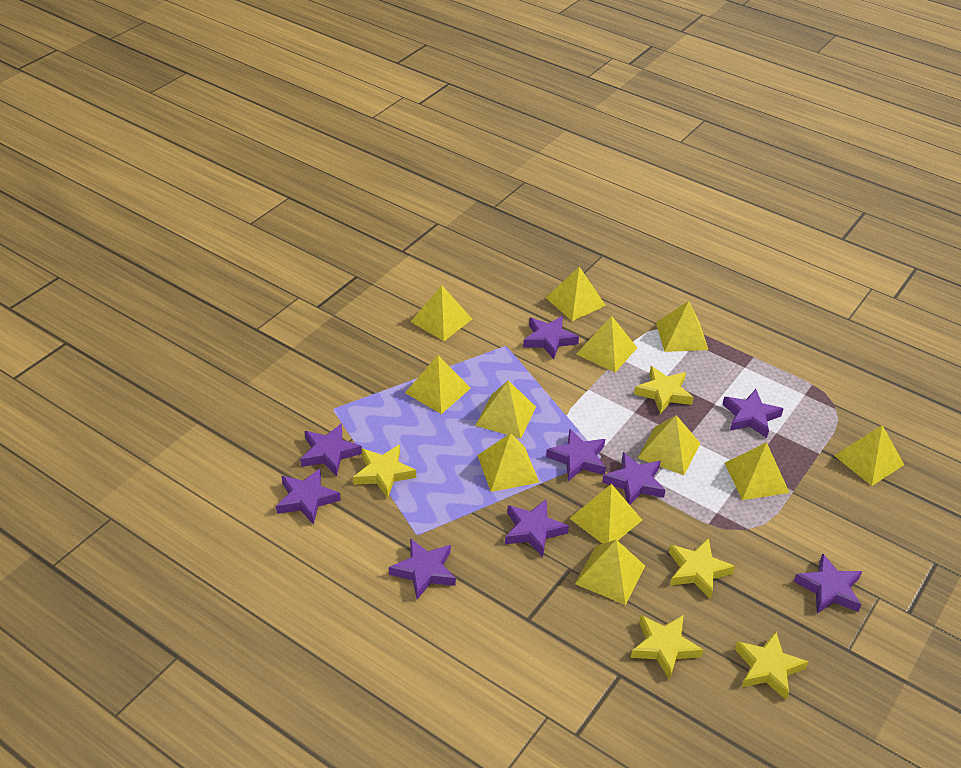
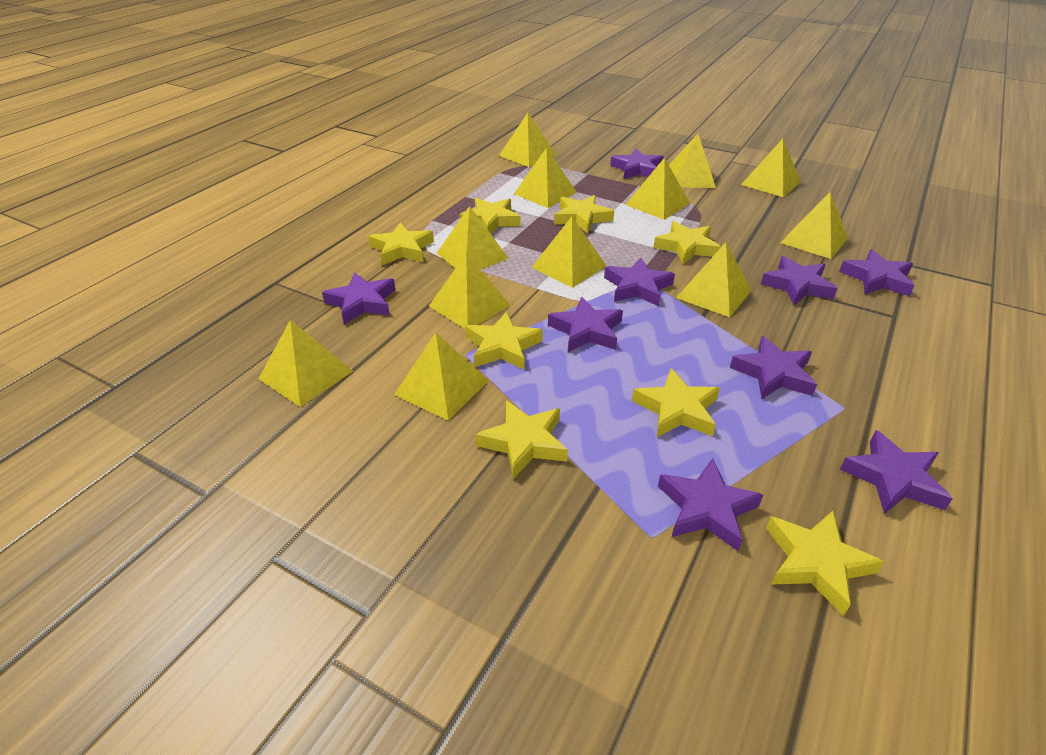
yellow star: 5 -> 8

